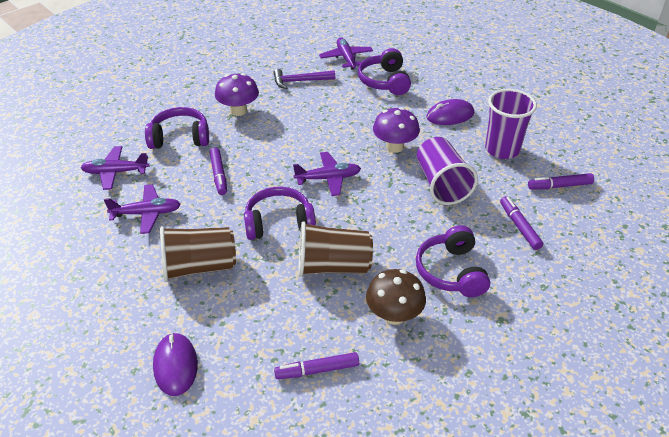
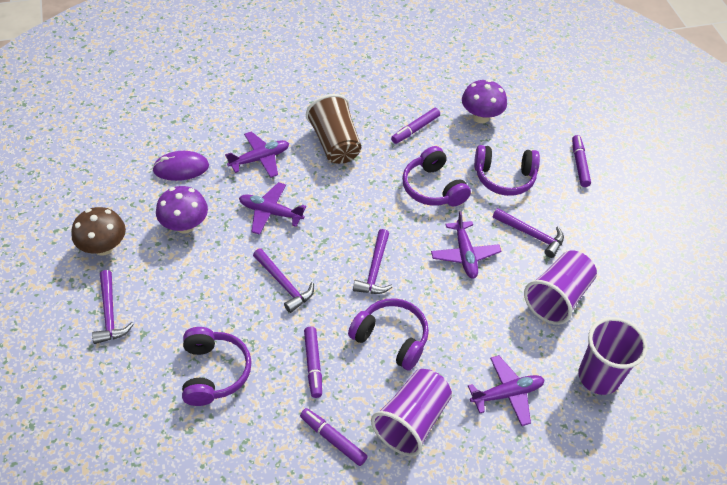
brown cup: 2 -> 1
purple cup: 2 -> 3
purple hammer: 1 -> 4
purple mouse: 2 -> 1

